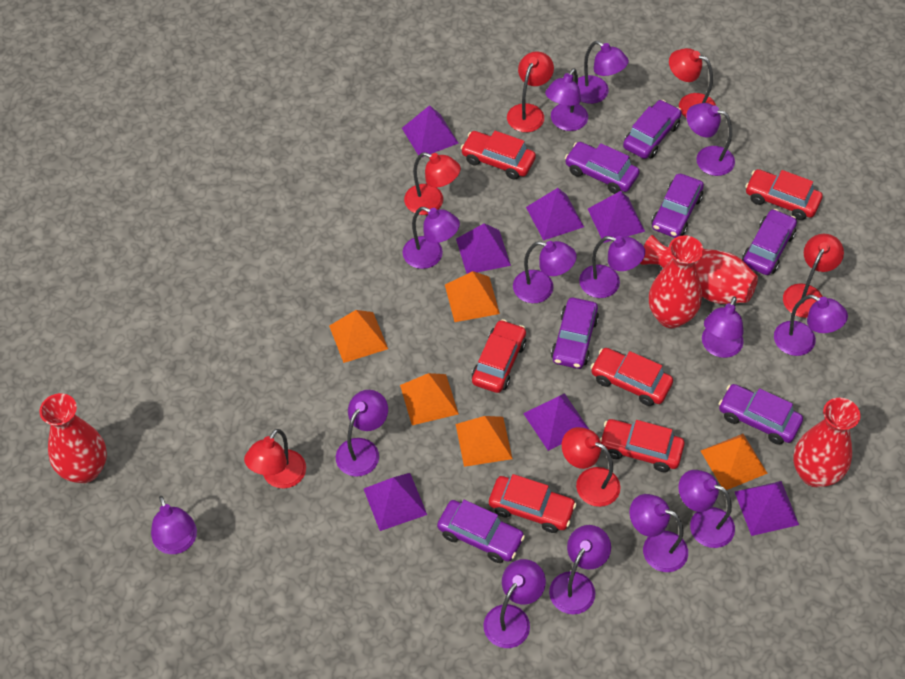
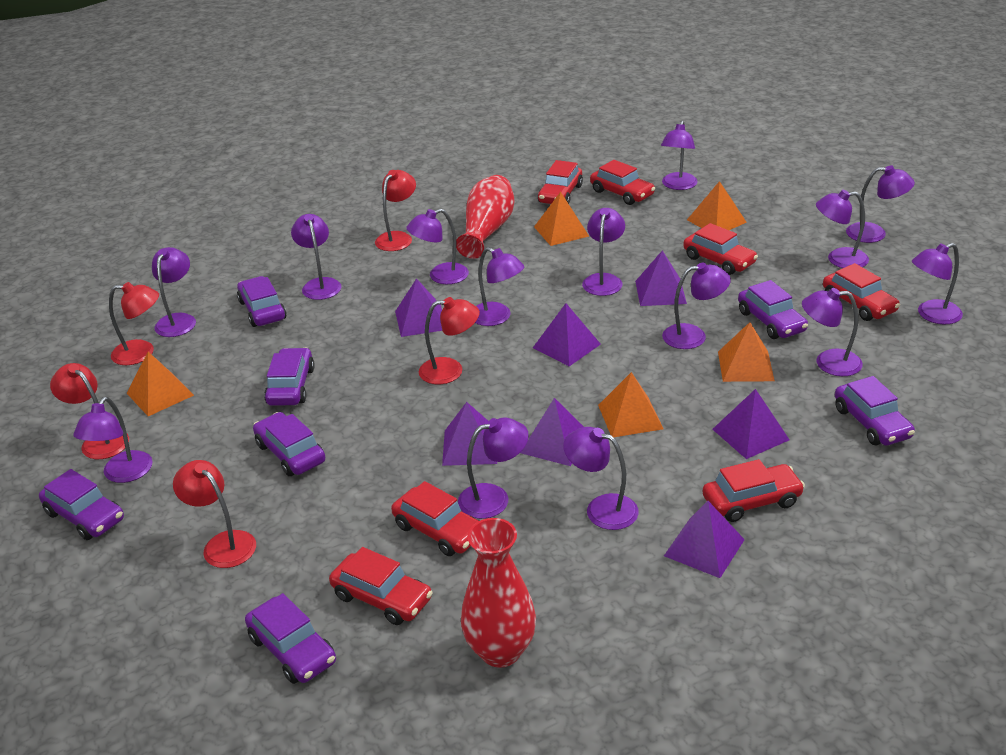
red car: 6 -> 7
red lamp: 6 -> 5
red vase: 4 -> 2

